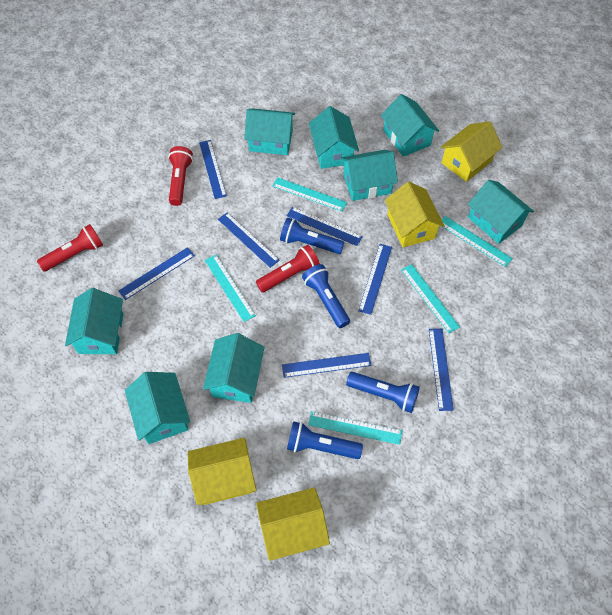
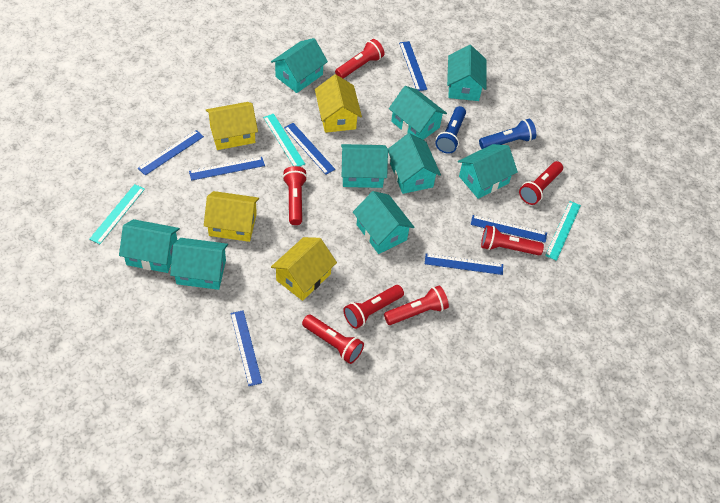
blue flashlight: 4 -> 2
red flashlight: 3 -> 7
turquoise house: 8 -> 9
turquoise ruler: 5 -> 3

